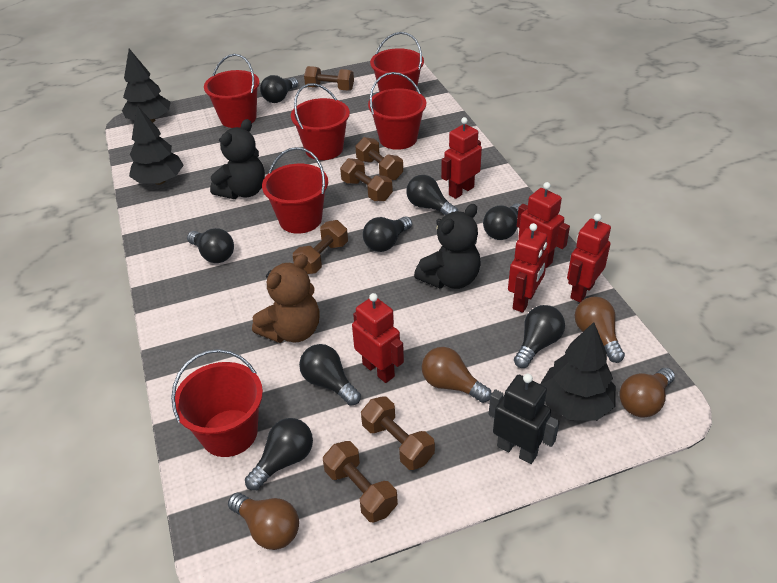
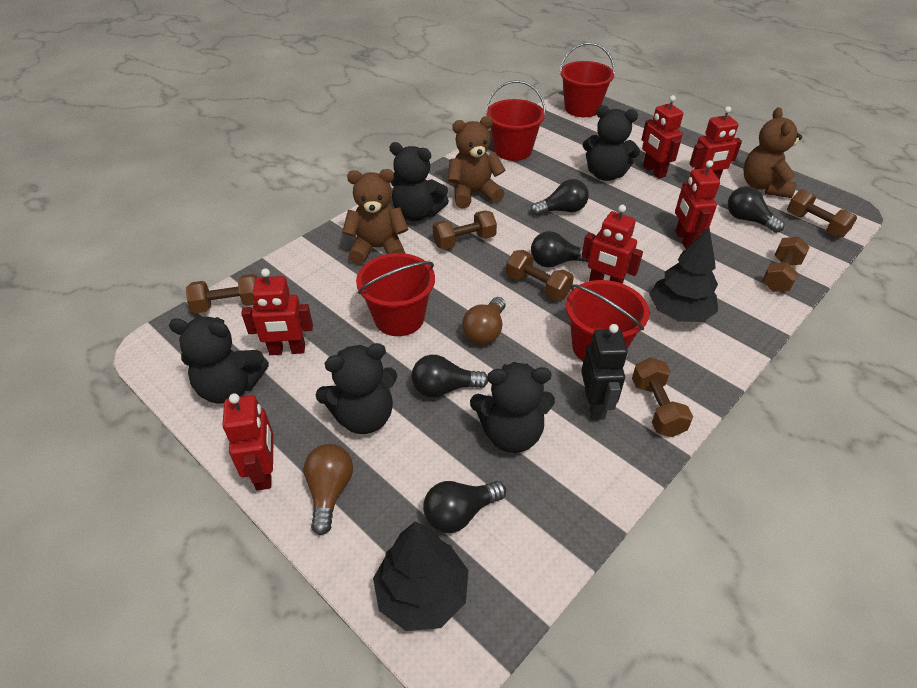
black light bulb: 8 -> 5
black teddy bear: 2 -> 5
black tree: 3 -> 2
brown light bulb: 4 -> 2
brown teddy bear: 1 -> 3
red bucket: 6 -> 4
red robot: 5 -> 6

